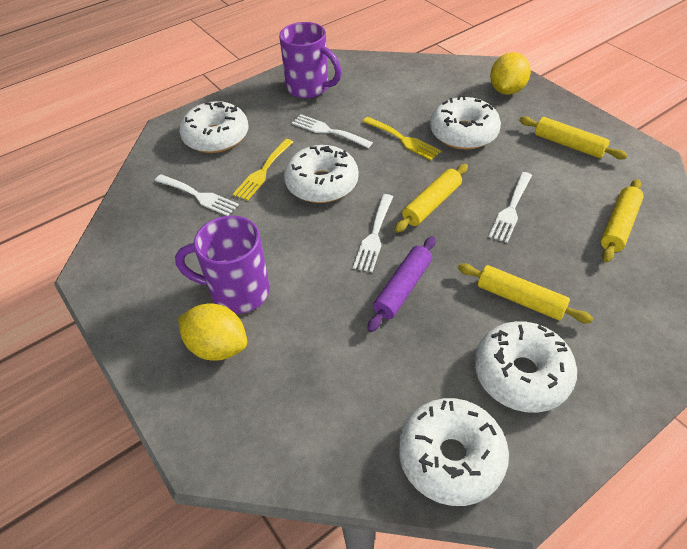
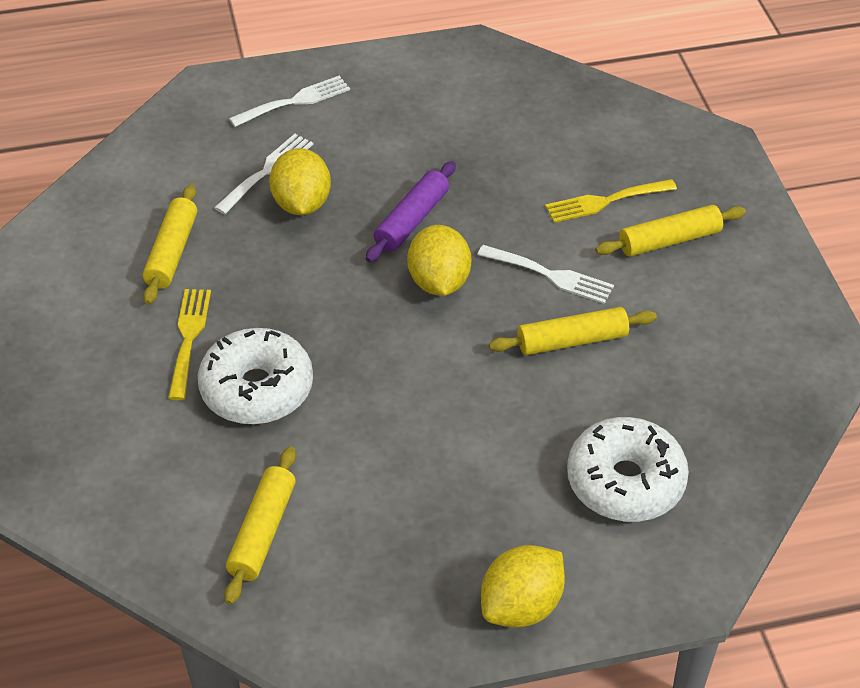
purple mug: 2 -> 0
white donut: 5 -> 2
white fork: 4 -> 3
yellow lemon: 2 -> 3

